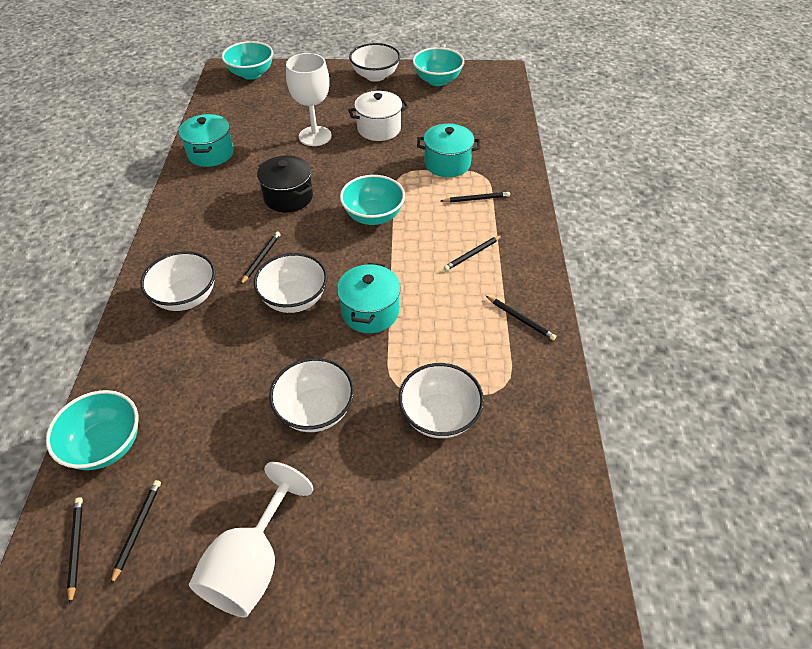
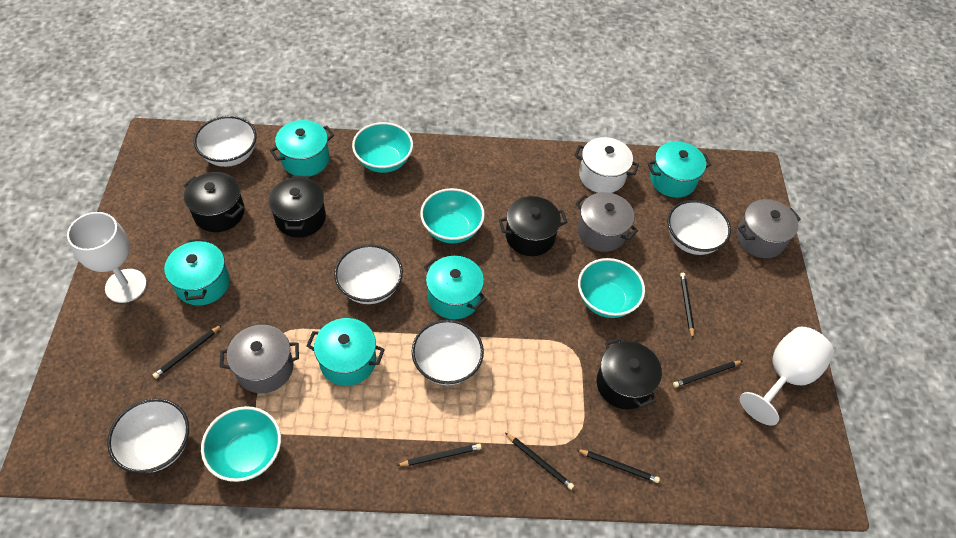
black pot: 1 -> 4
grey pot: 0 -> 3
turquoise pot: 3 -> 5

